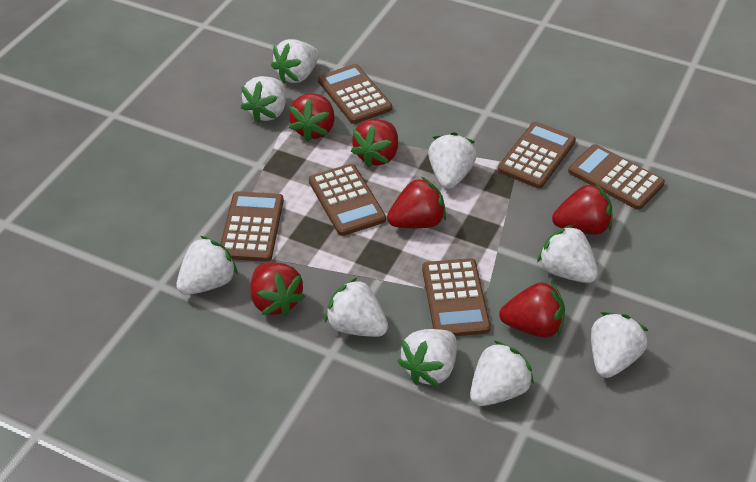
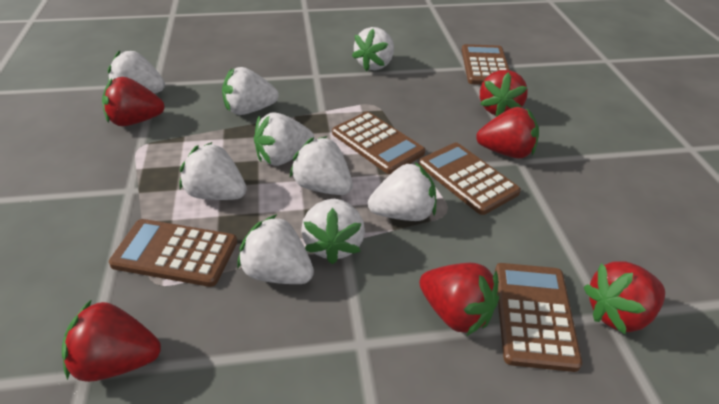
brown calculator: 6 -> 5

